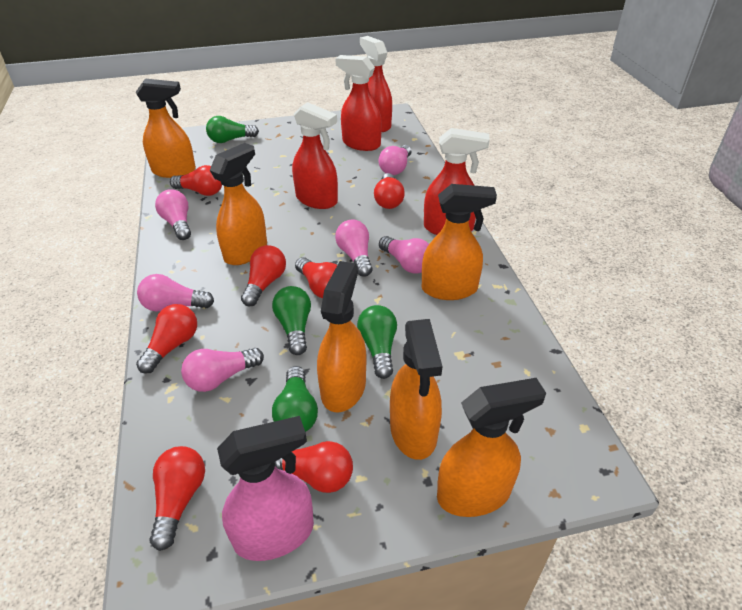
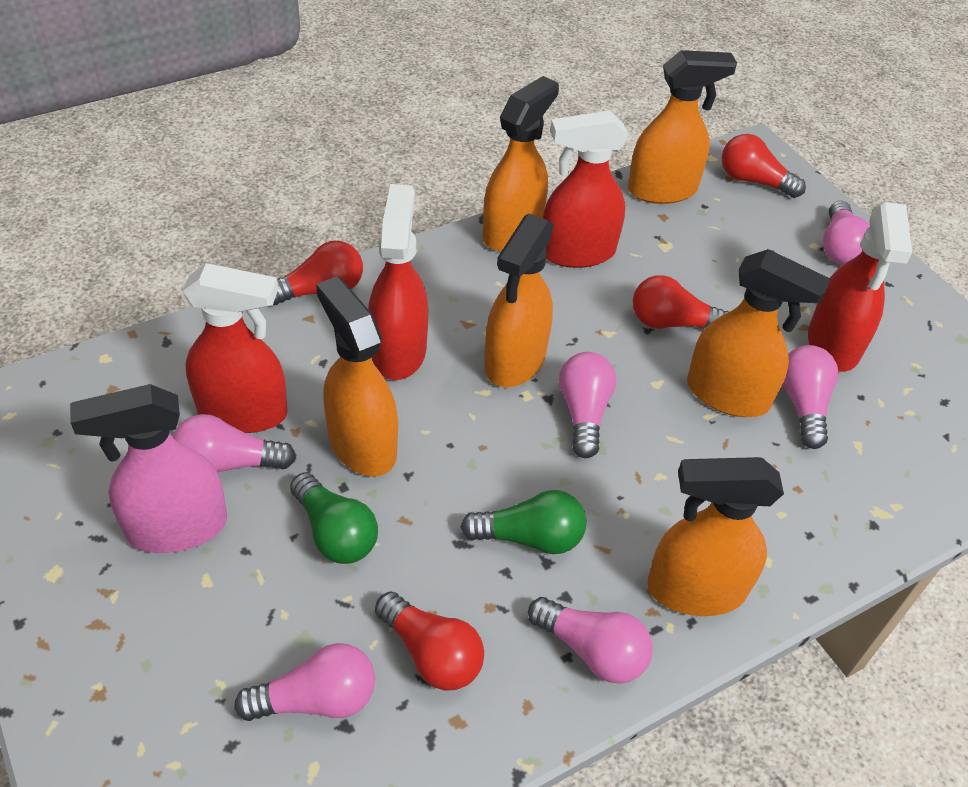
green light bulb: 4 -> 2
red light bulb: 7 -> 4

